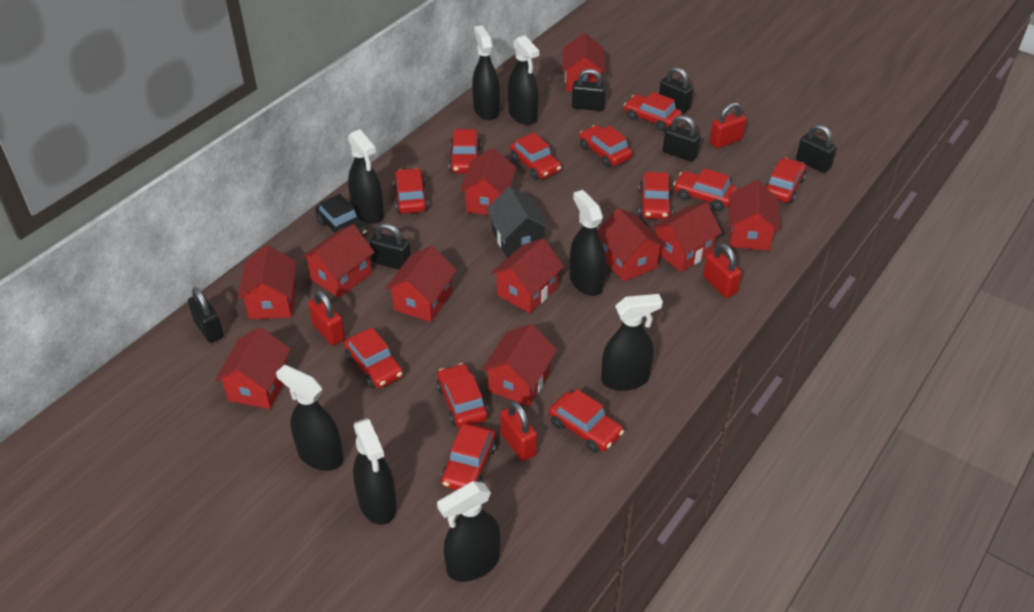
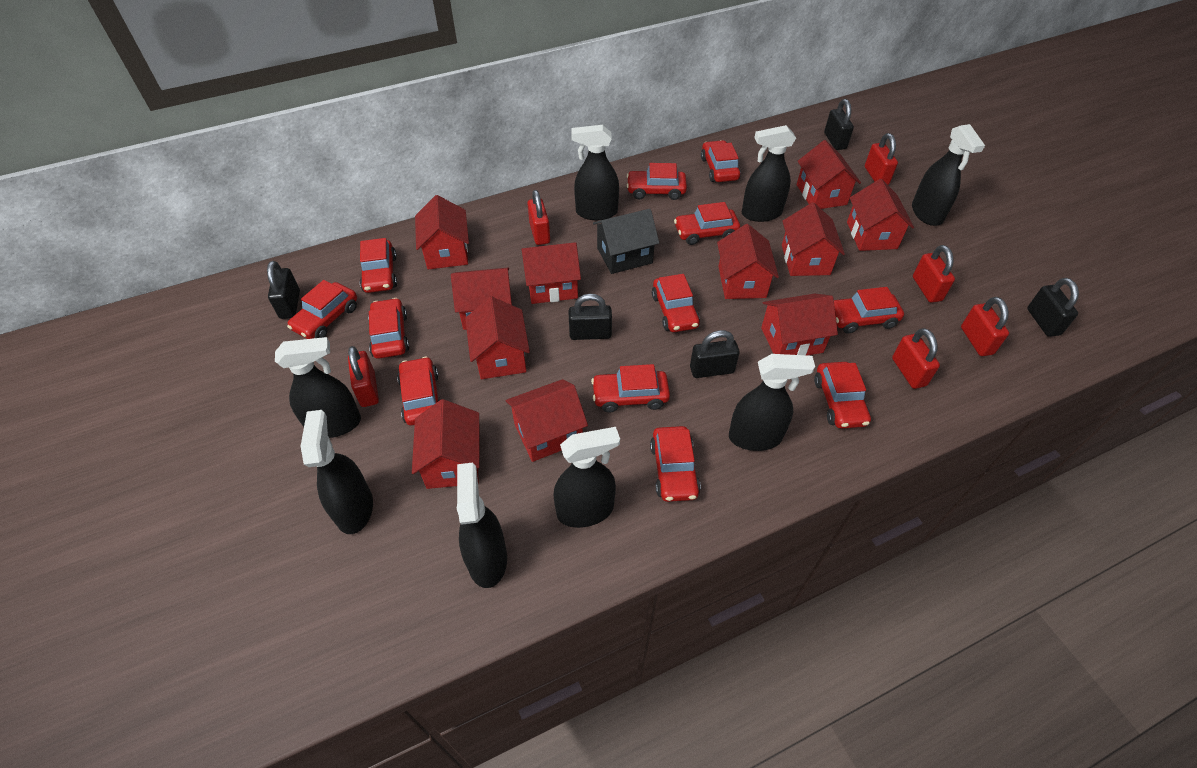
black car: 1 -> 0
black padlock: 6 -> 5
red padlock: 4 -> 6

